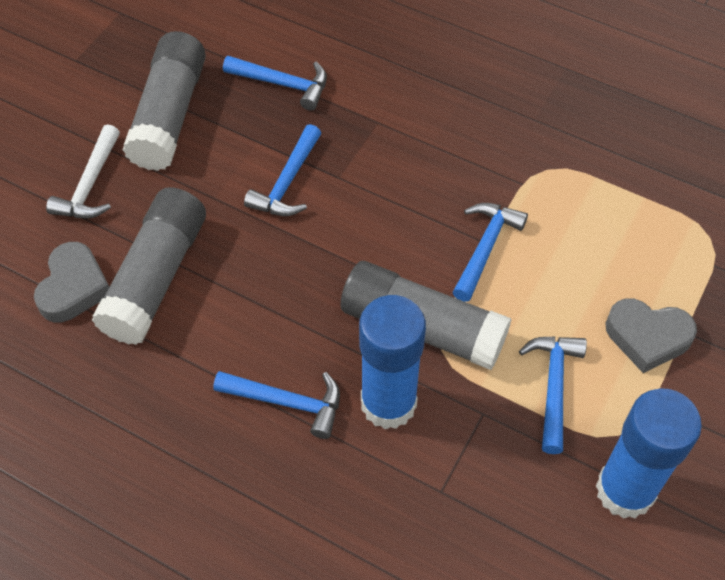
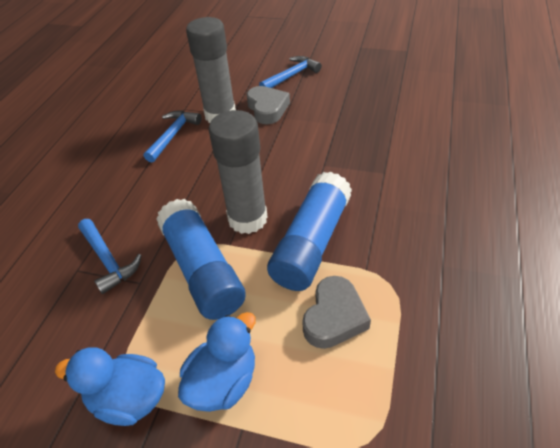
blue duck: 0 -> 2
blue hammer: 5 -> 3
grey glue stick: 3 -> 2
white hammer: 1 -> 0

